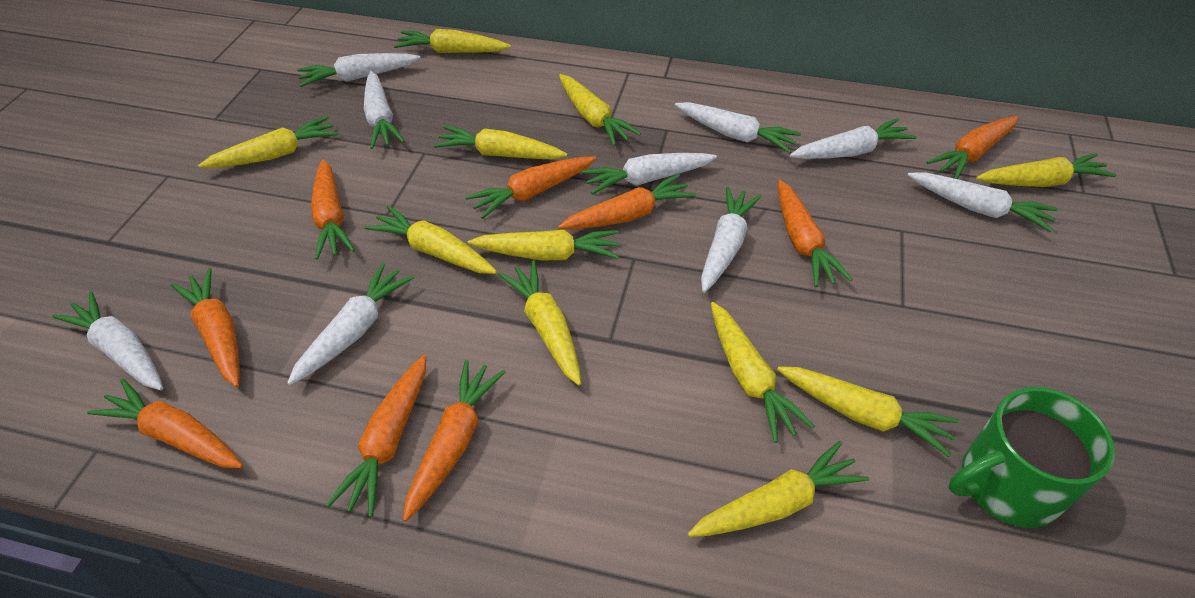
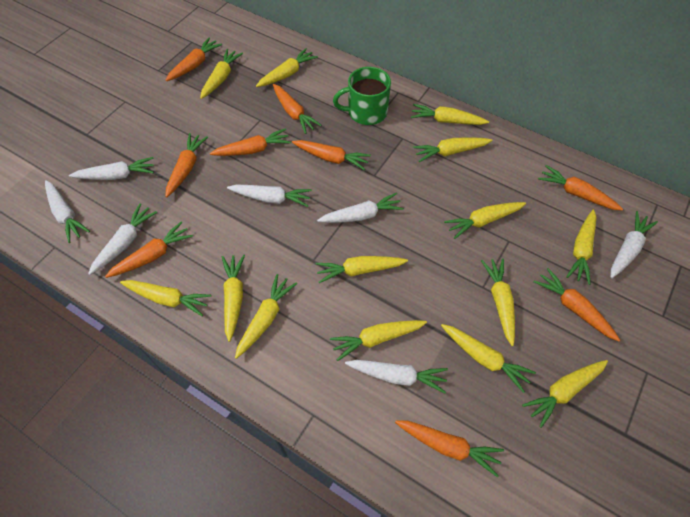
white carrot: 9 -> 7
yellow carrot: 11 -> 14

